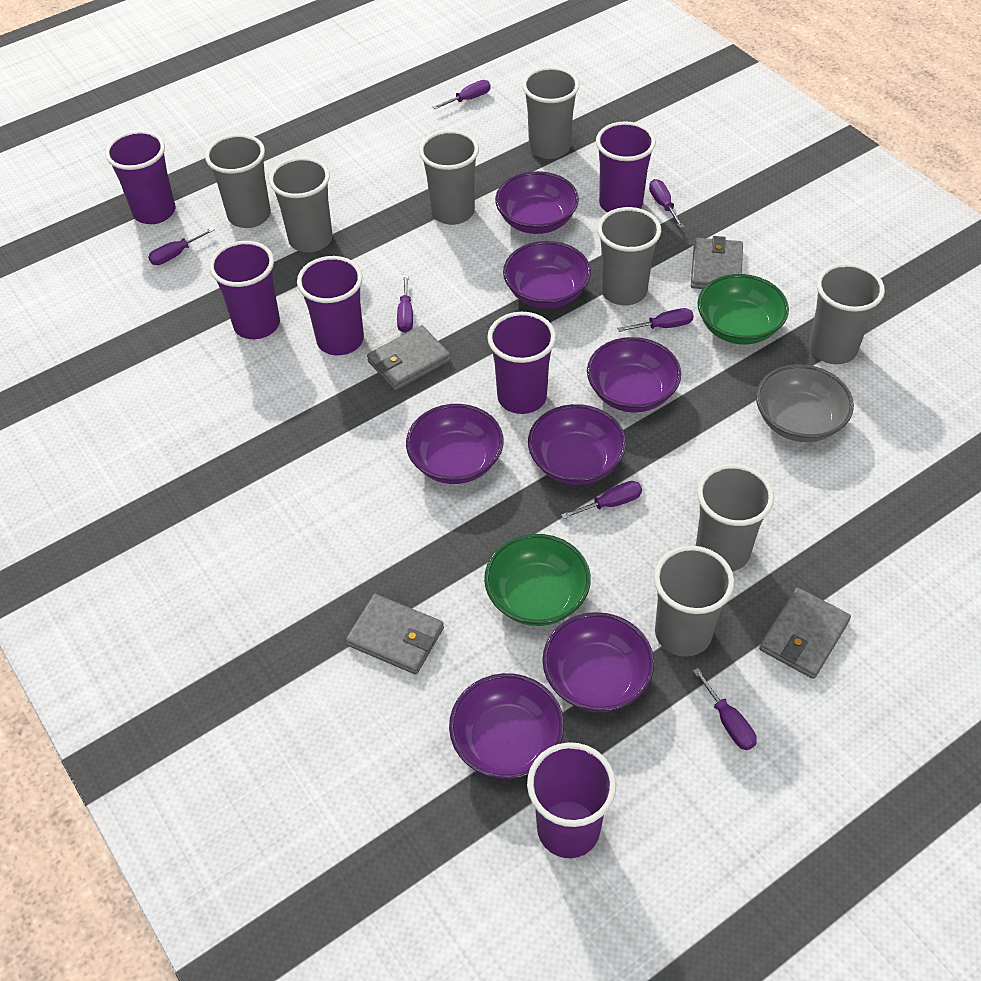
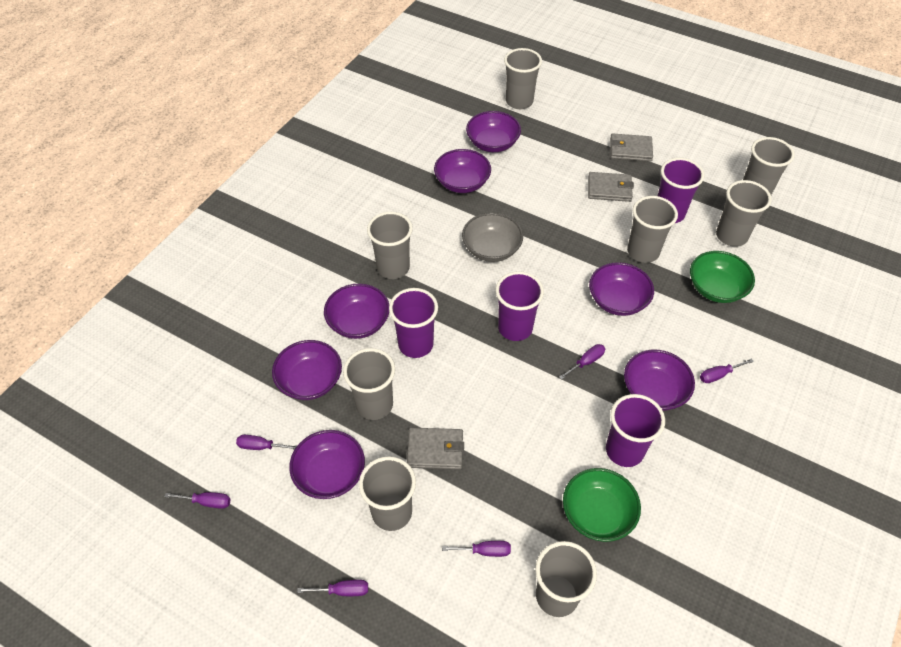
grey wallet: 4 -> 3
purple cup: 6 -> 4
purple screwdriver: 7 -> 6

